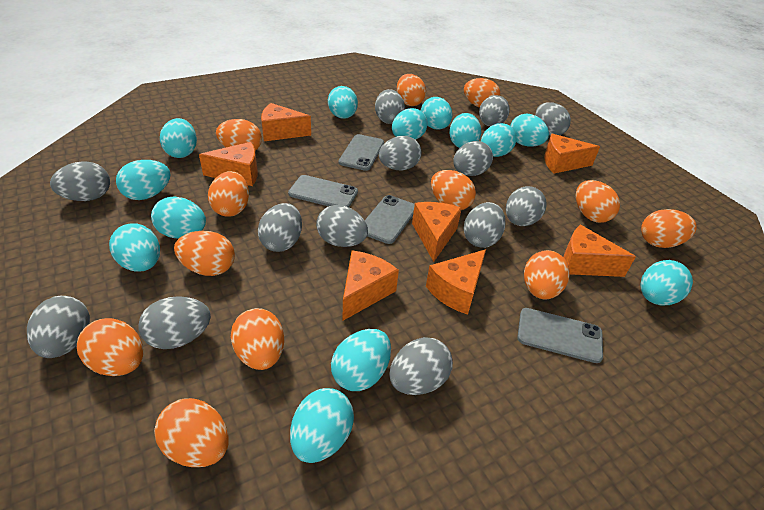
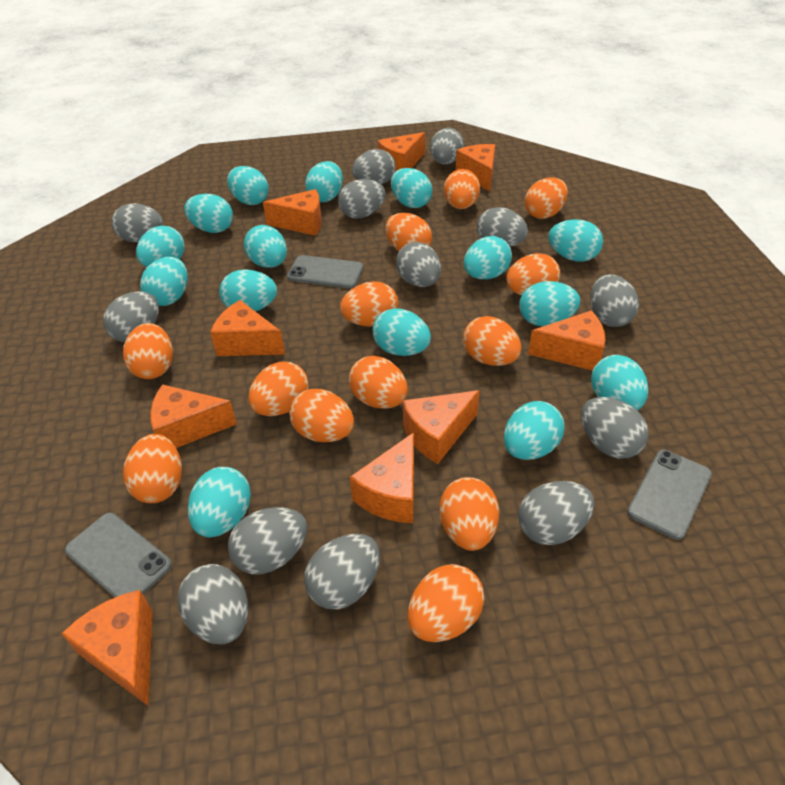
grey phone: 4 -> 3
orange cheese: 7 -> 9
orange egg: 12 -> 13
turquoise egg: 13 -> 15

